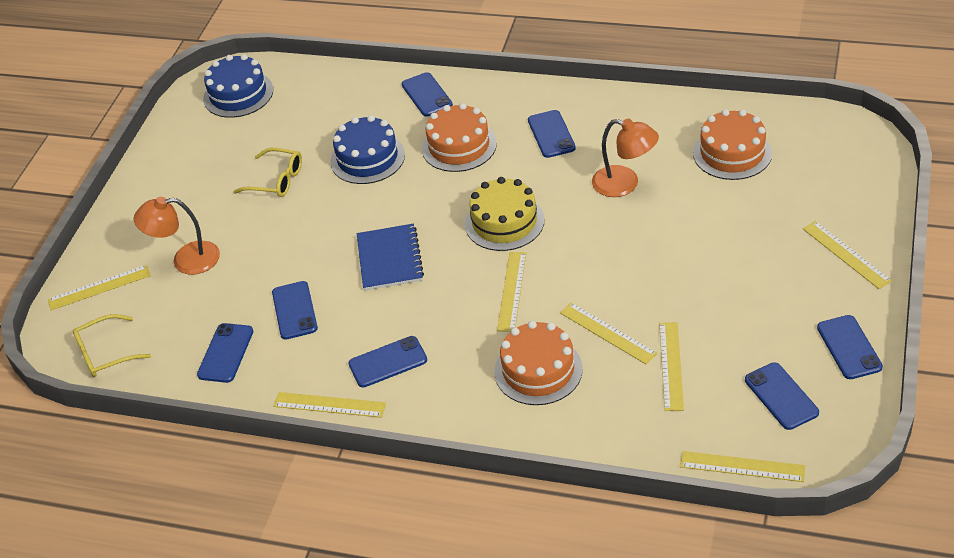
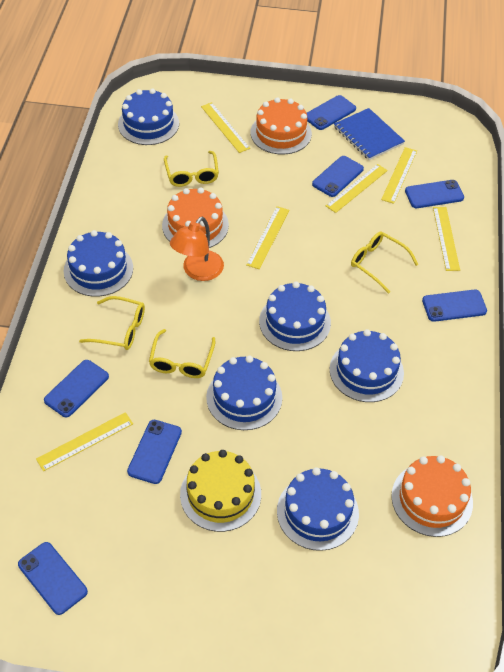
blue cake: 2 -> 6
orange lamp: 2 -> 1
yellow glasses: 2 -> 4
yellow ruler: 7 -> 6

